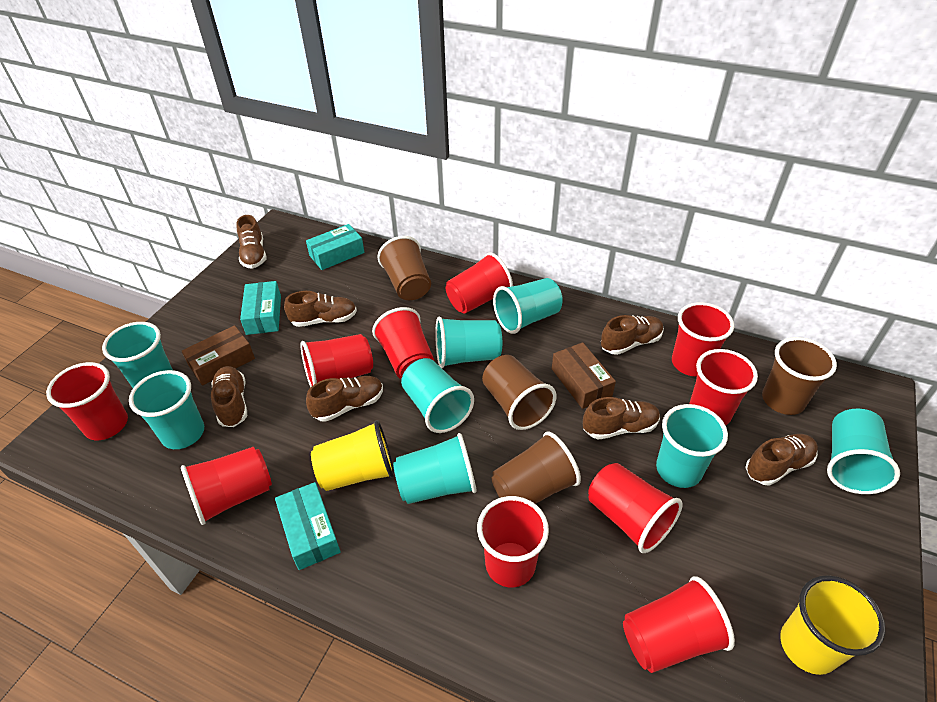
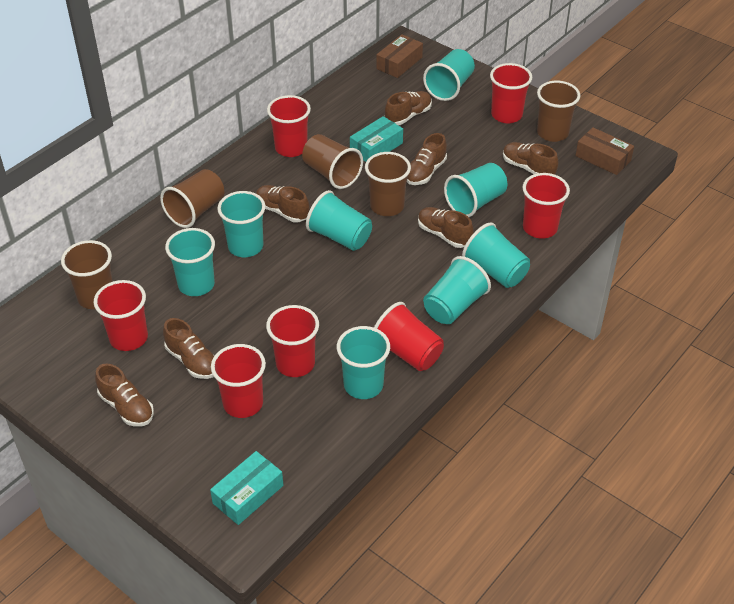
brown cup: 4 -> 5
red cup: 10 -> 7
turquoise box: 3 -> 2
yellow cup: 2 -> 0

